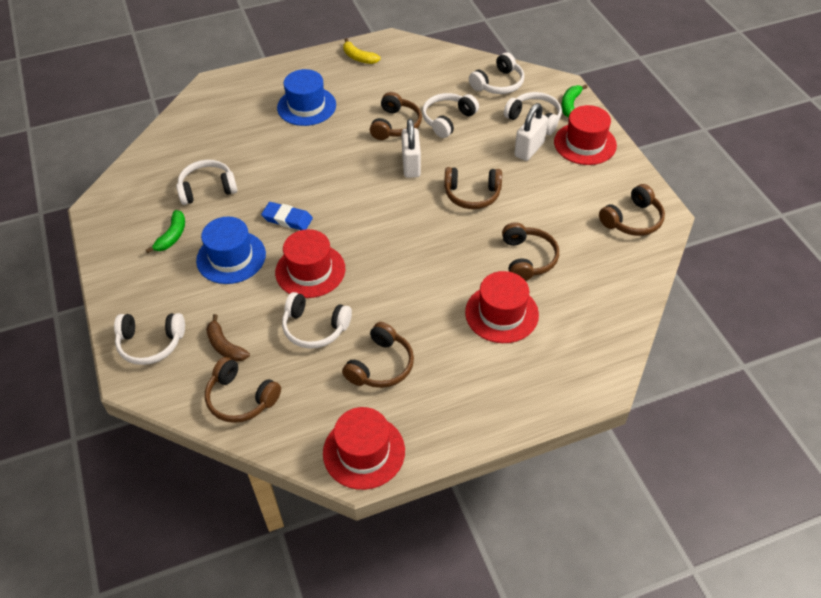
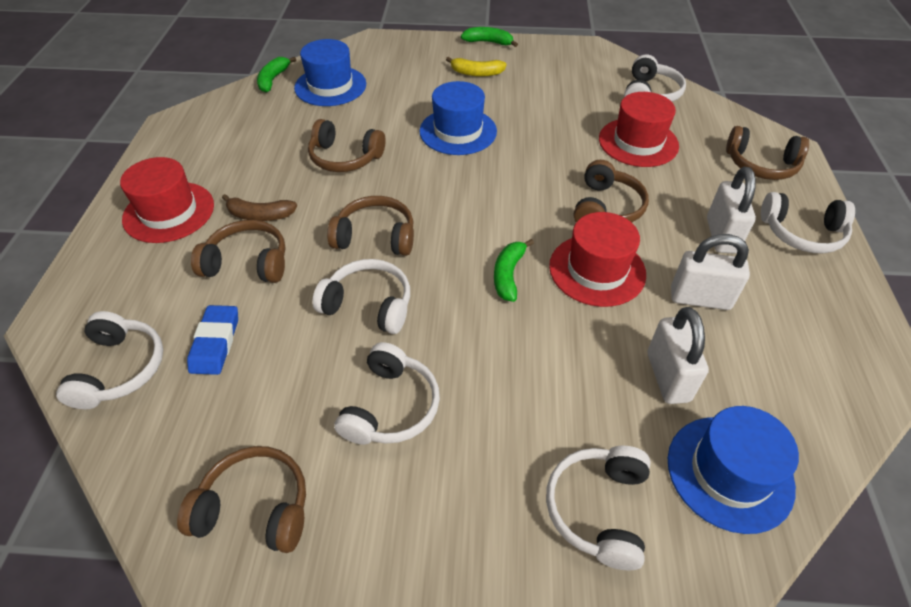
blue hat: 2 -> 3
green banana: 2 -> 3
red hat: 4 -> 3
white padlock: 2 -> 3

